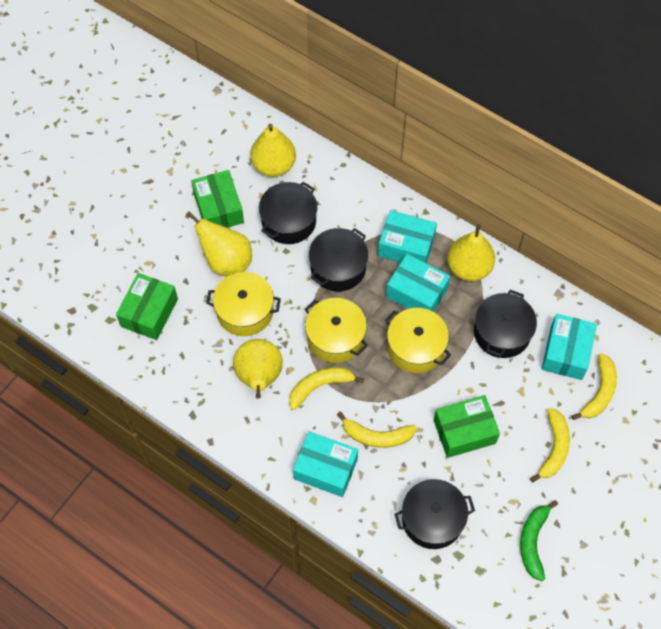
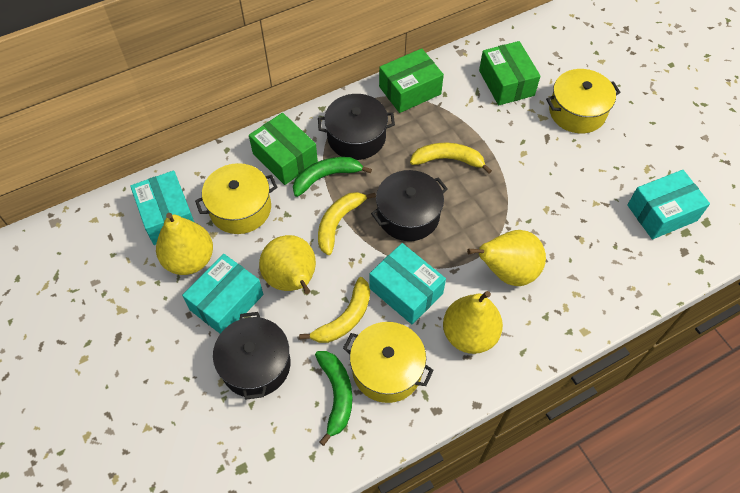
black pot: 4 -> 3
green banana: 1 -> 2
yellow banana: 4 -> 3

